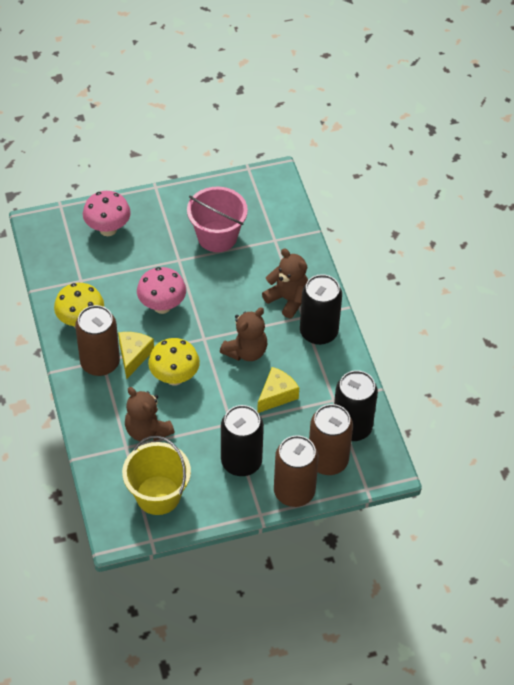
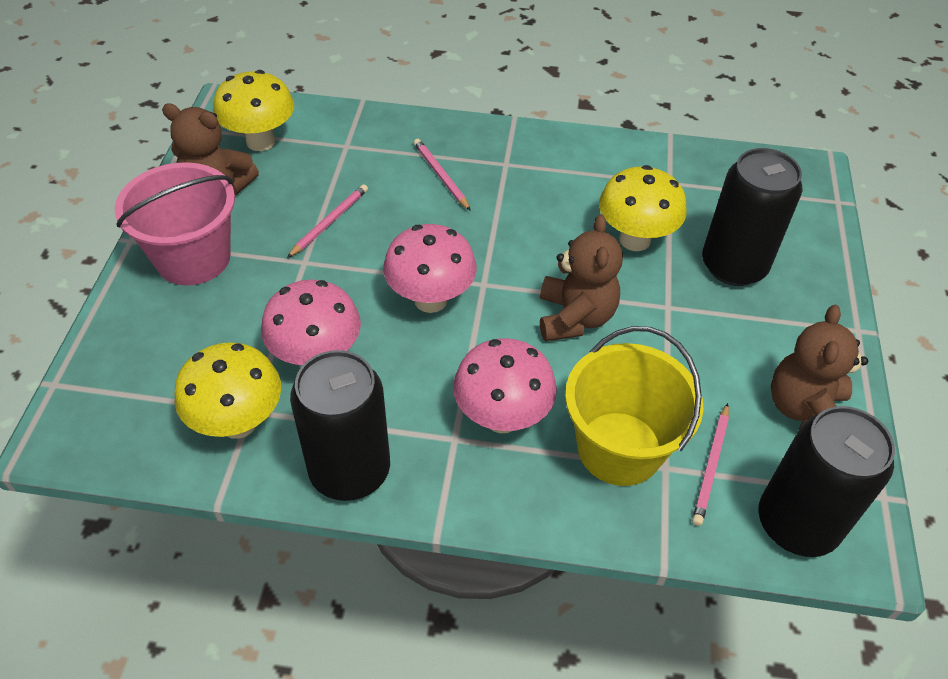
brown can: 3 -> 0
pink mushroom: 2 -> 3
pink pencil: 0 -> 3
yellow cheese: 2 -> 0
yellow mushroom: 2 -> 3

